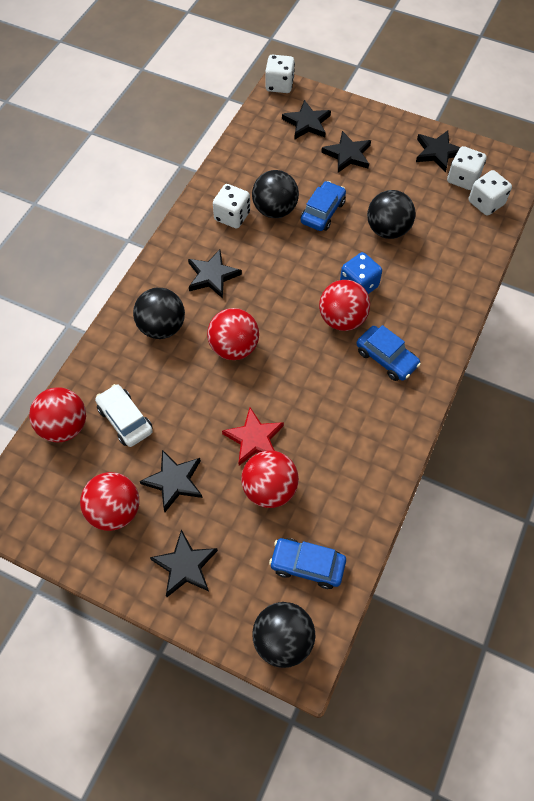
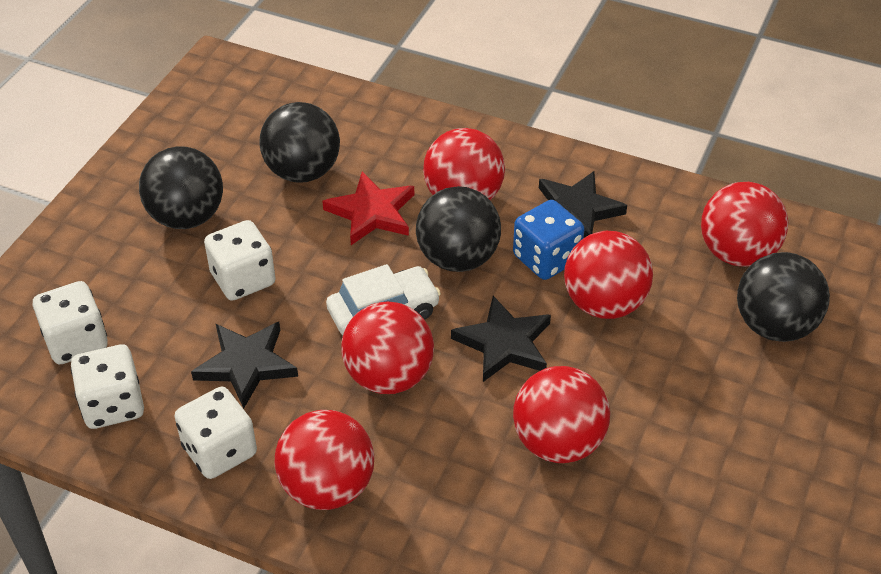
black star: 6 -> 3
blue car: 3 -> 0
red ball: 5 -> 6

